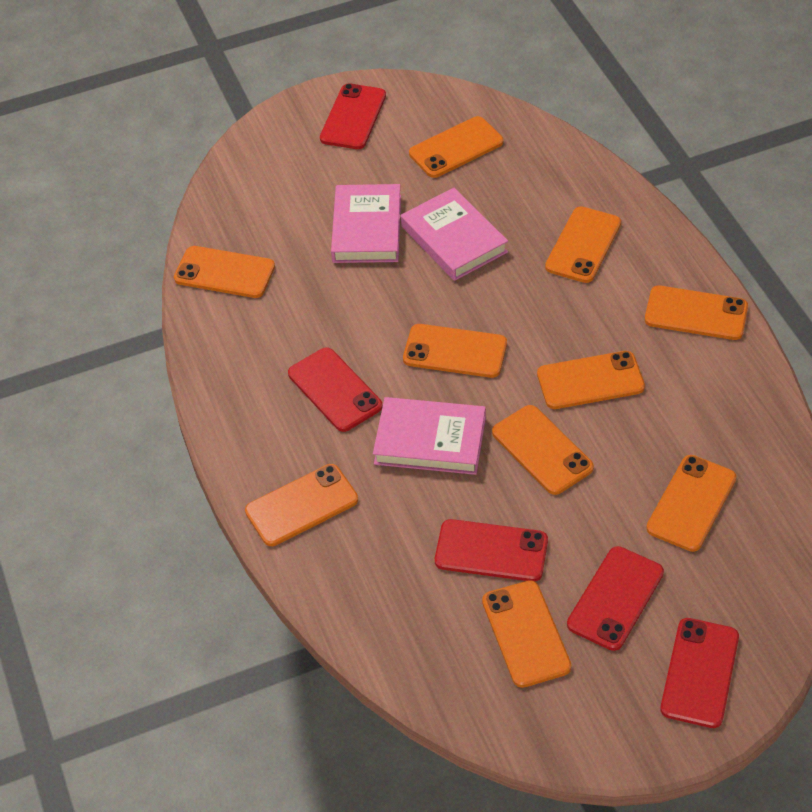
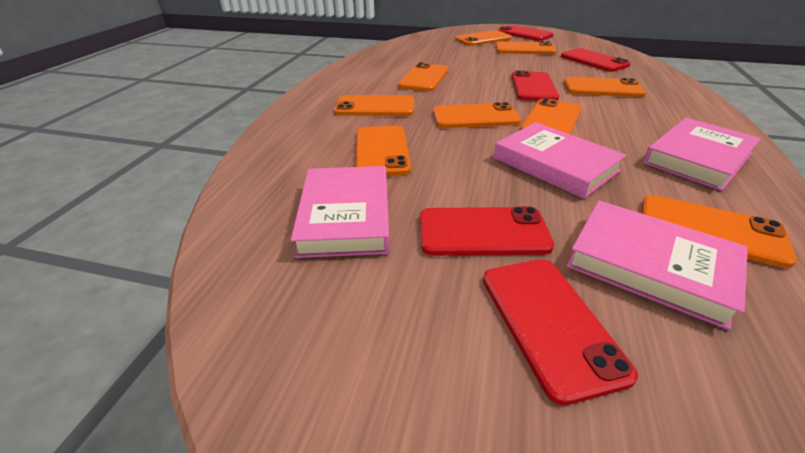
orange phone: 10 -> 9
pink book: 3 -> 4

